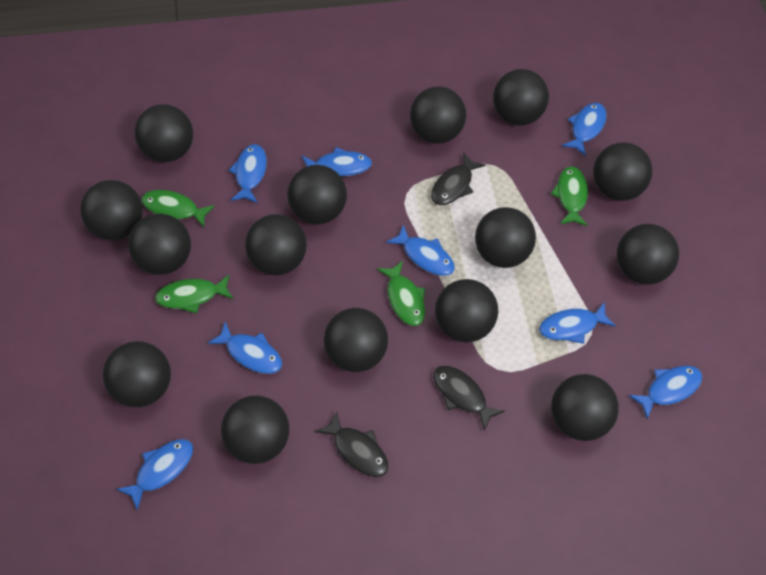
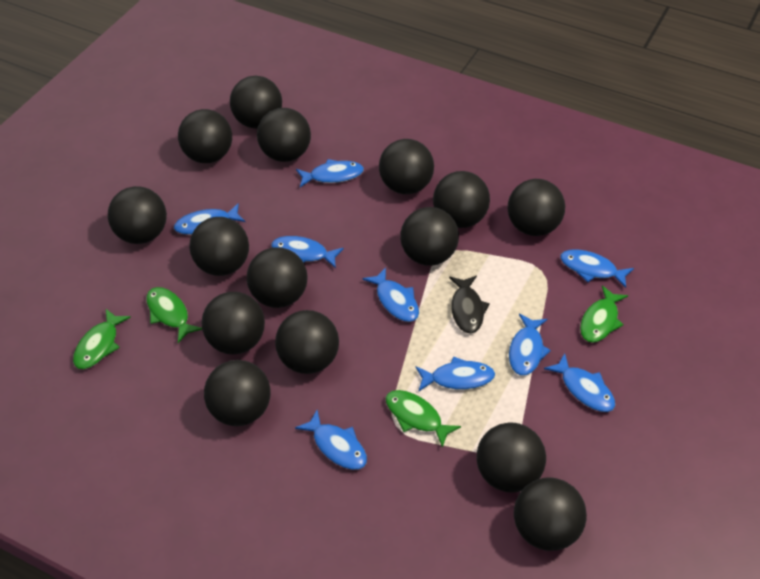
black fish: 3 -> 1
blue fish: 8 -> 9

